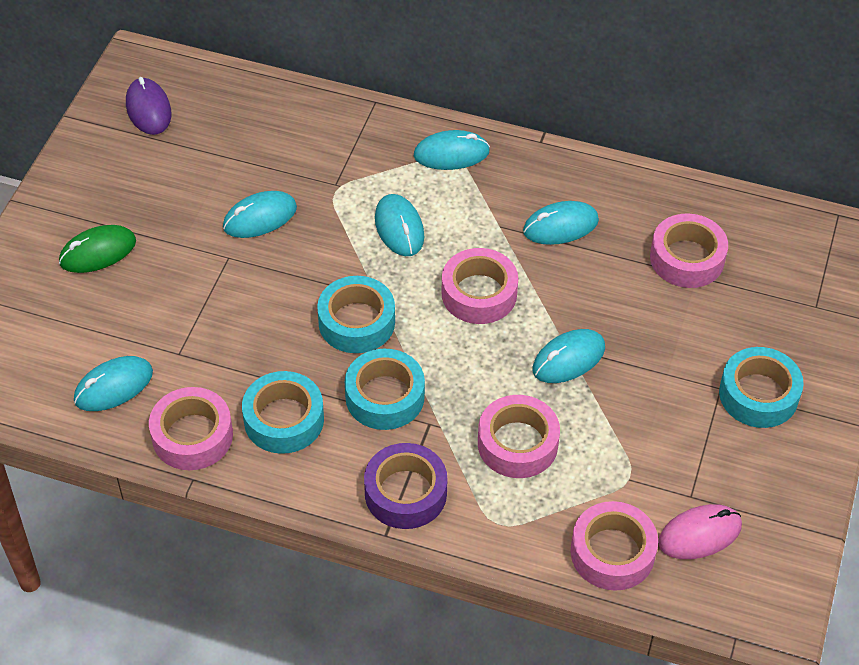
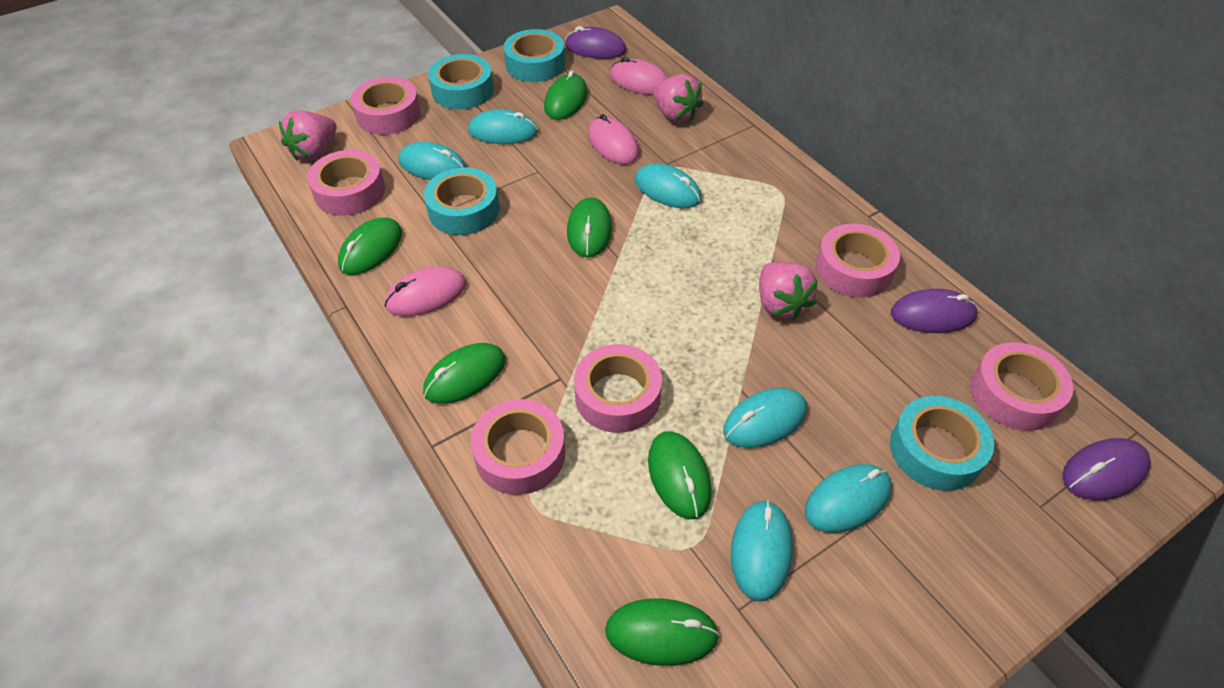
green mouse: 1 -> 6
pink mouse: 1 -> 3
pink strawberry: 0 -> 3
pink tape: 5 -> 6
purple mouse: 1 -> 3
purple tape: 1 -> 0

